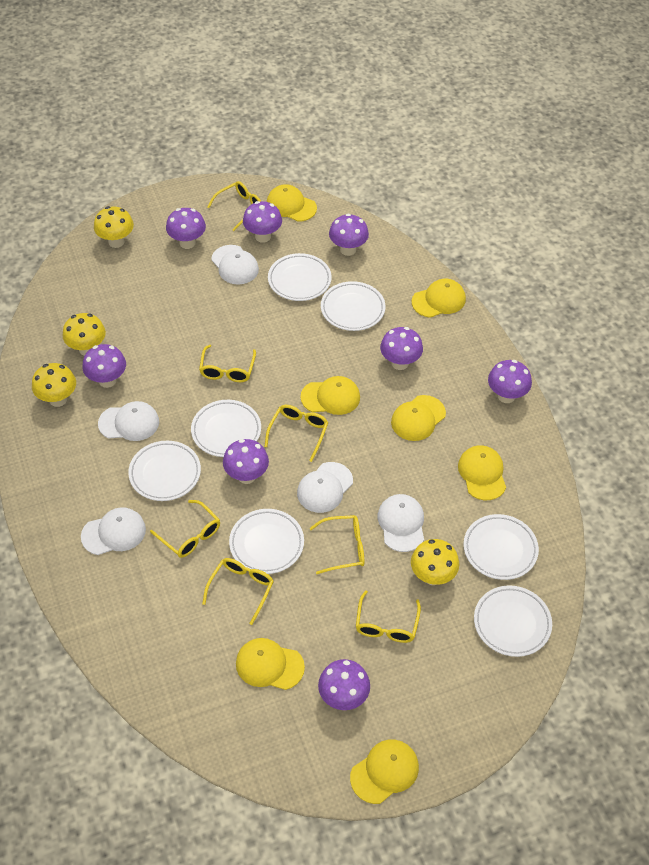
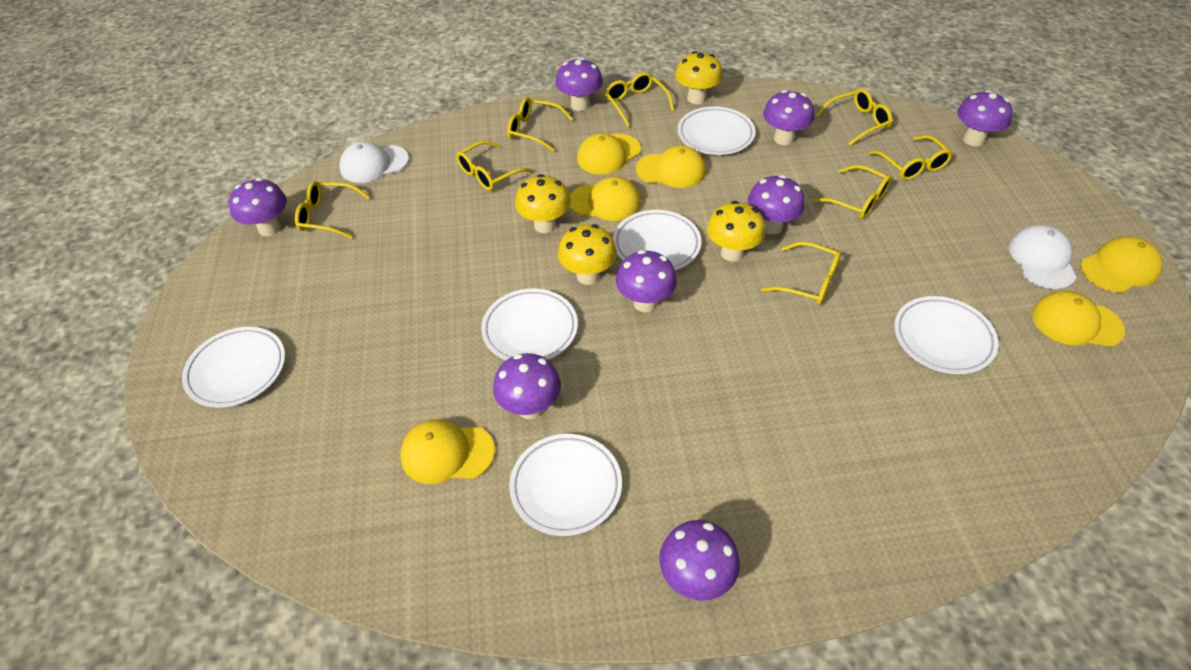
white cap: 5 -> 2
white plate: 7 -> 6
yellow cap: 7 -> 6
yellow glasses: 7 -> 8

